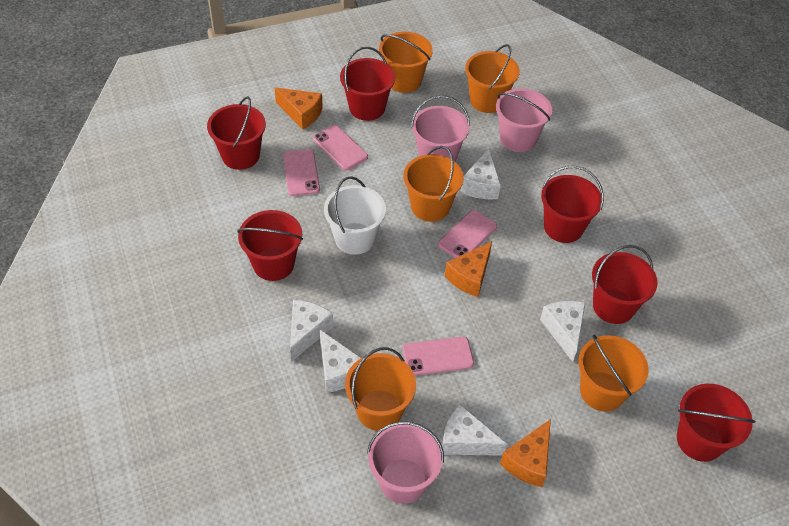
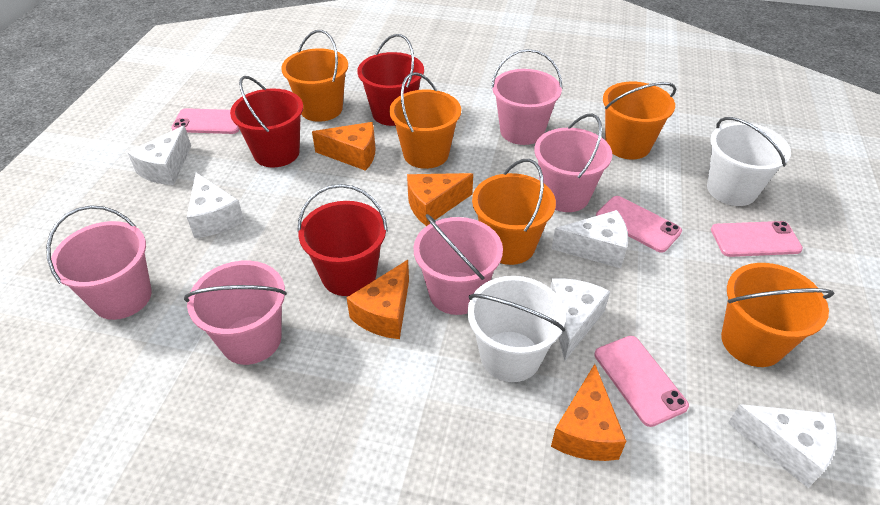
orange cheese: 3 -> 4
pink bucket: 3 -> 5
red bucket: 6 -> 3
white bucket: 1 -> 2

